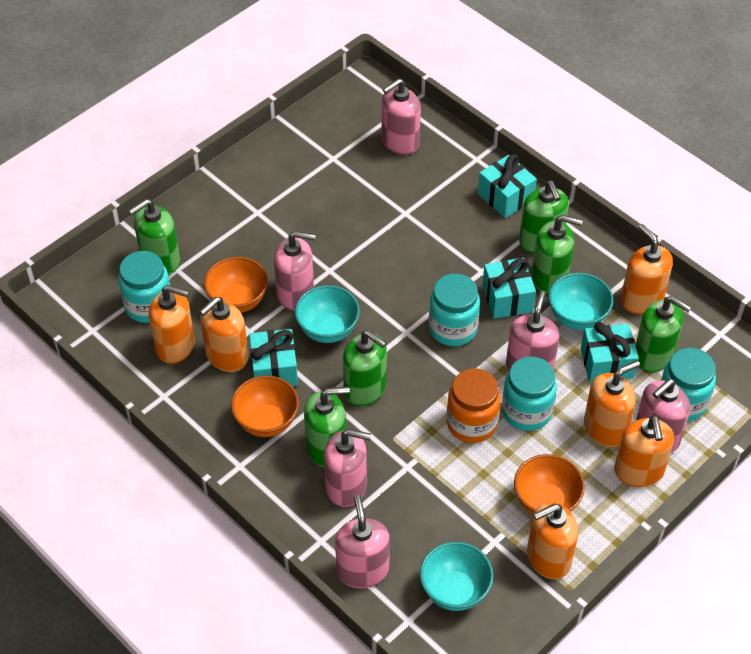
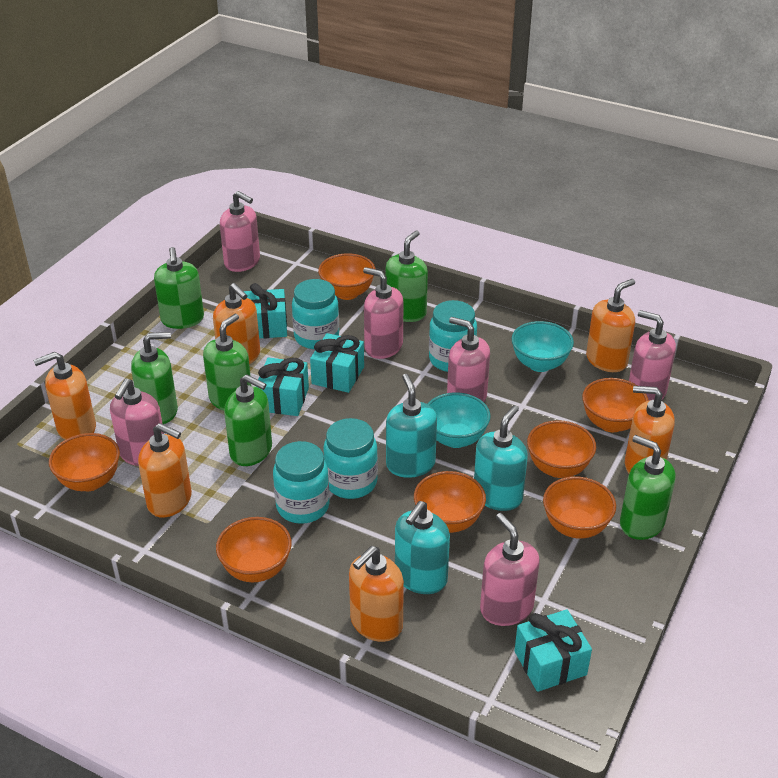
orange bowl: 3 -> 7
orange jar: 1 -> 0
turquoise bowl: 3 -> 2
turquoise soap dispenser: 0 -> 3

